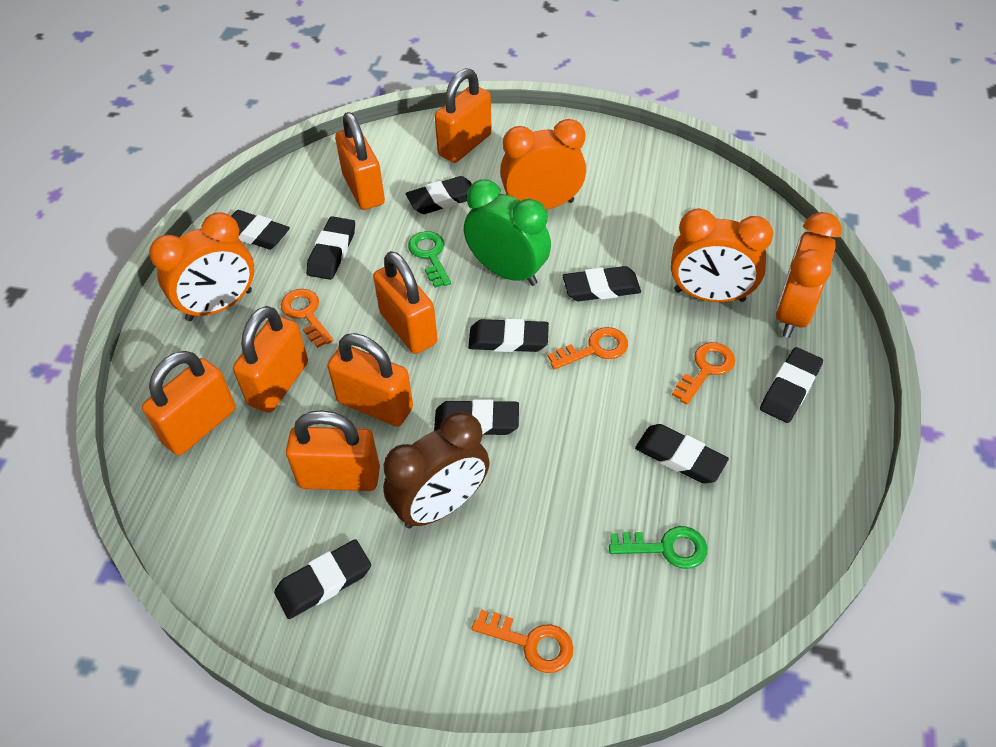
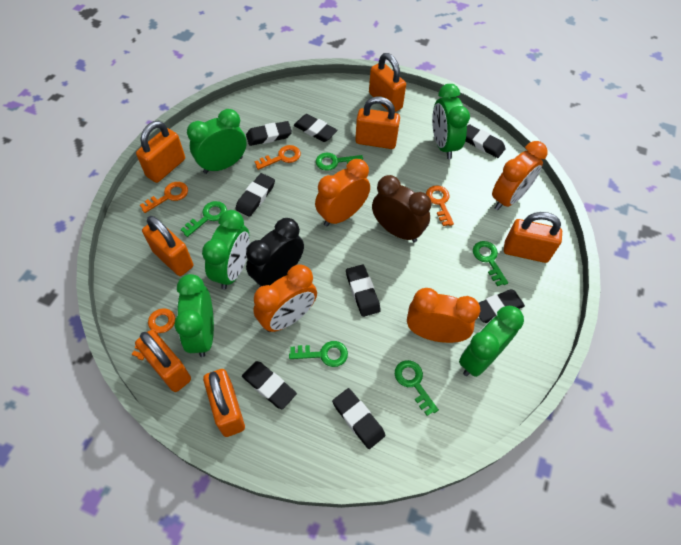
black clock: 0 -> 1
black eraser: 9 -> 8
green clock: 1 -> 5
green key: 2 -> 5

